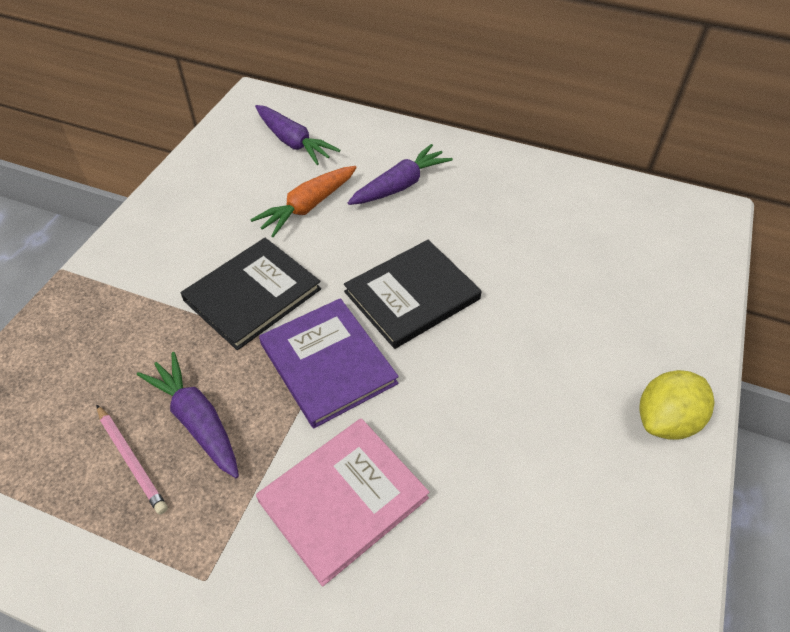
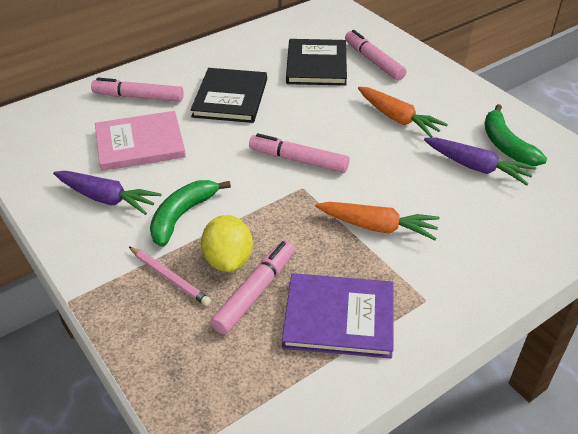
green banana: 0 -> 2
orange carrot: 1 -> 2
pink marker: 0 -> 4
purple carrot: 3 -> 2

